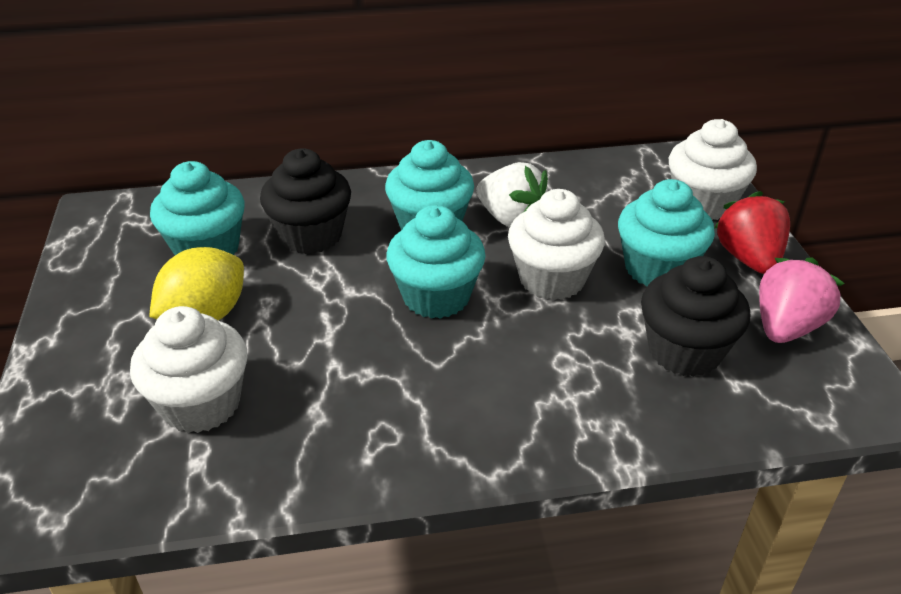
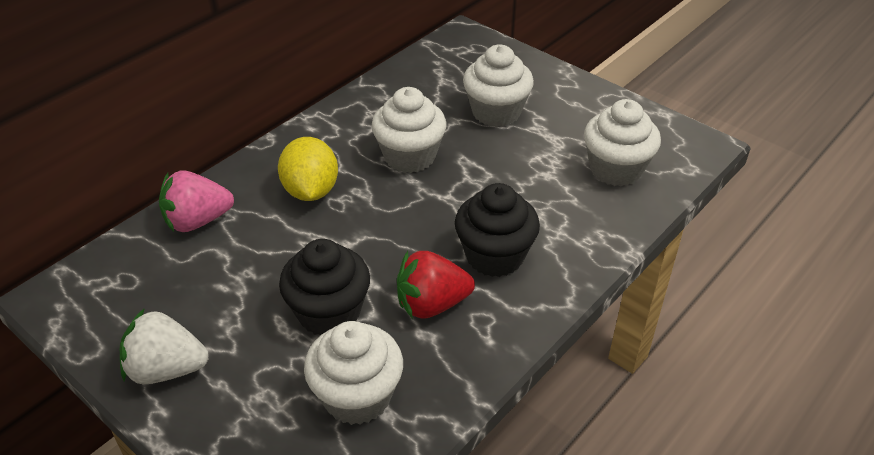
turquoise cupcake: 4 -> 0
white cupcake: 3 -> 4

